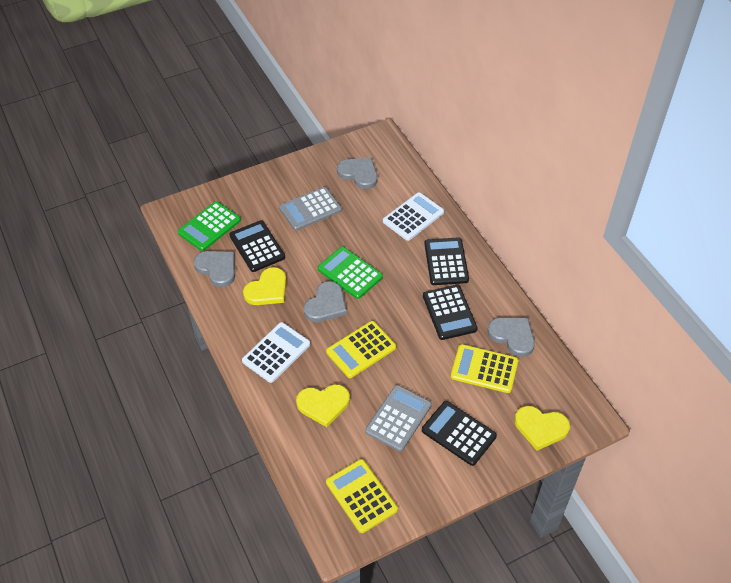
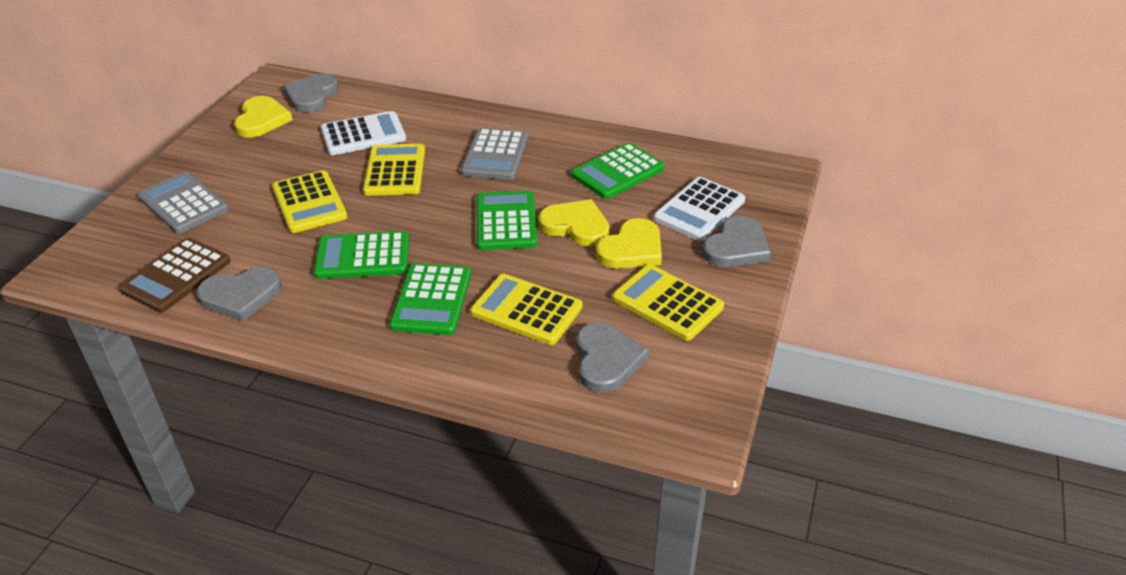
black calculator: 4 -> 0
brown calculator: 0 -> 1
green calculator: 2 -> 4
yellow calculator: 3 -> 4

